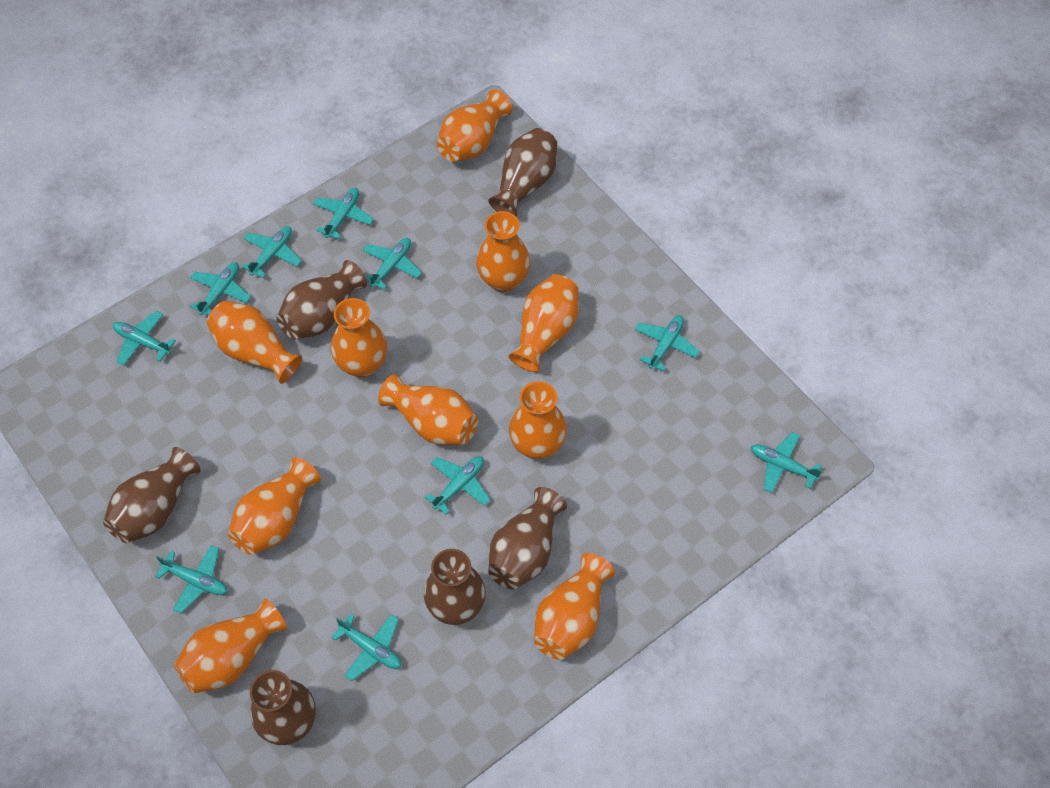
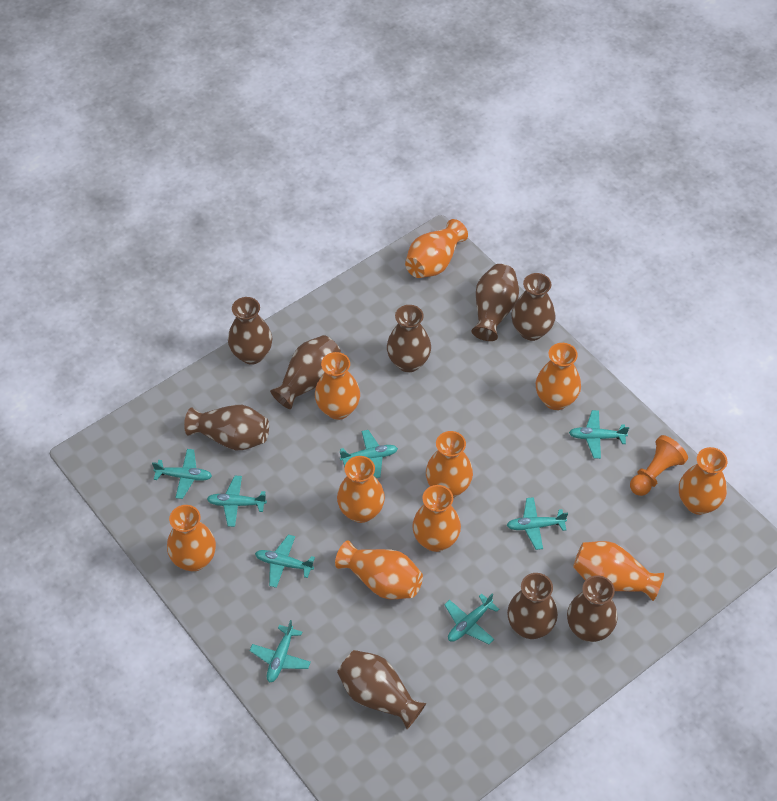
brown vase: 6 -> 9
orange pawn: 0 -> 1
turquoise plane: 10 -> 8

